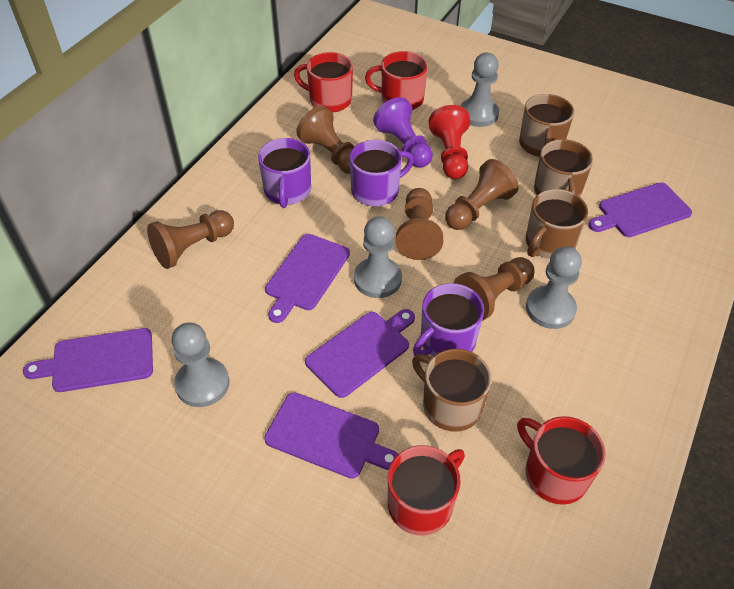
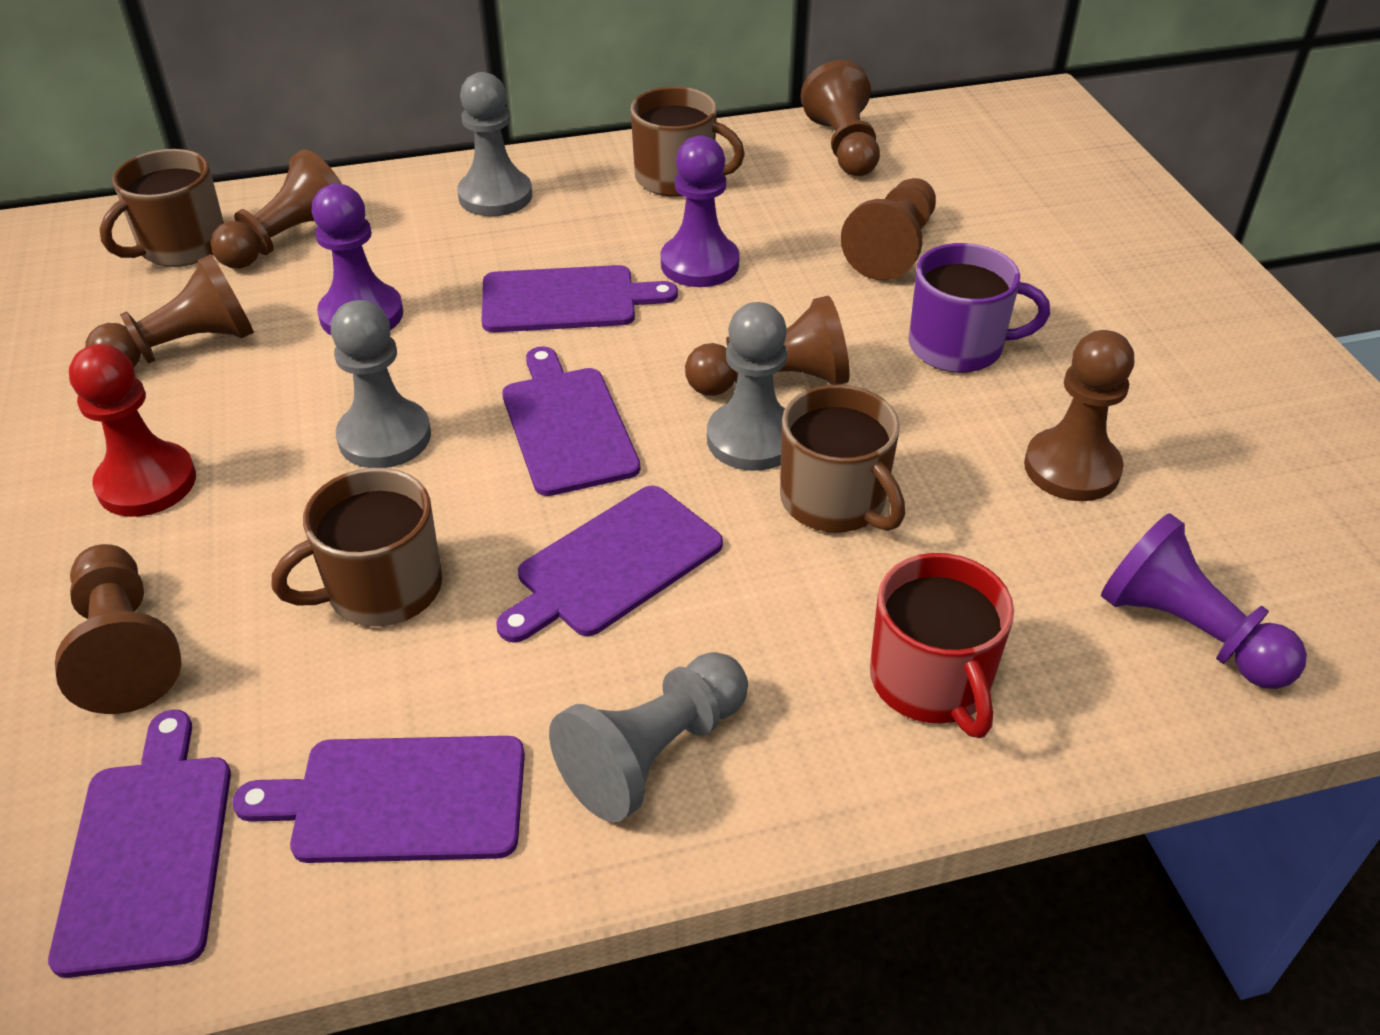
brown pawn: 5 -> 7
purple mug: 3 -> 1
purple pawn: 1 -> 3
red mug: 4 -> 1

